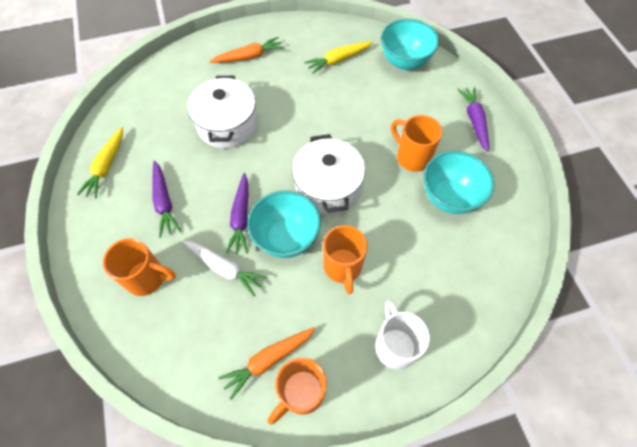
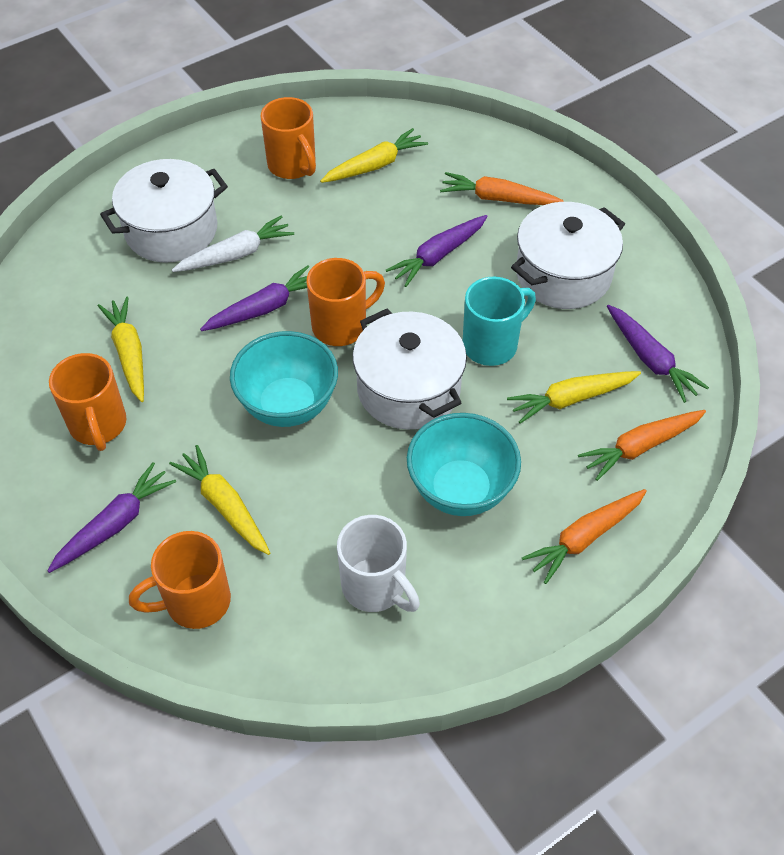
orange carrot: 2 -> 3
purple carrot: 3 -> 4
turquoise bowl: 3 -> 2
turquoise mug: 0 -> 1
white pot: 2 -> 3
yellow carrot: 2 -> 4

